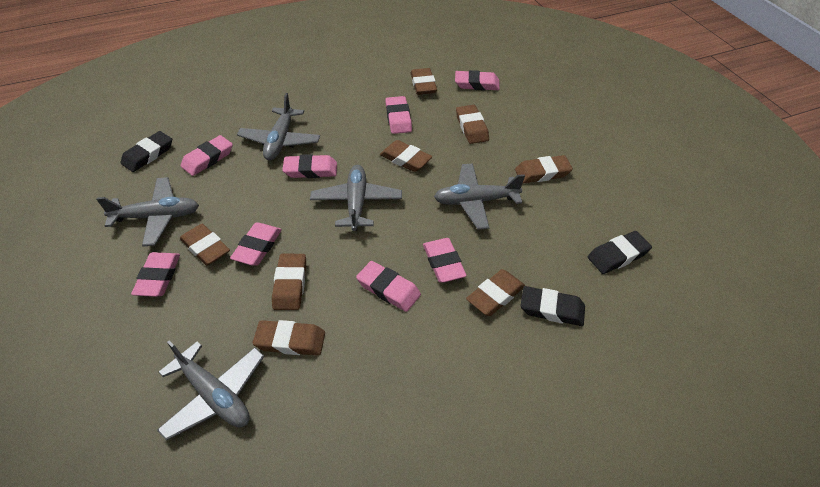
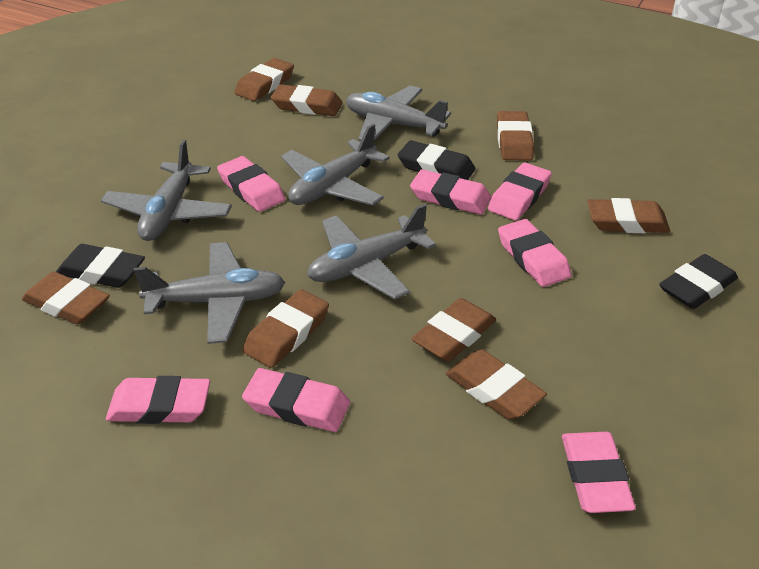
pink eraser: 8 -> 7

